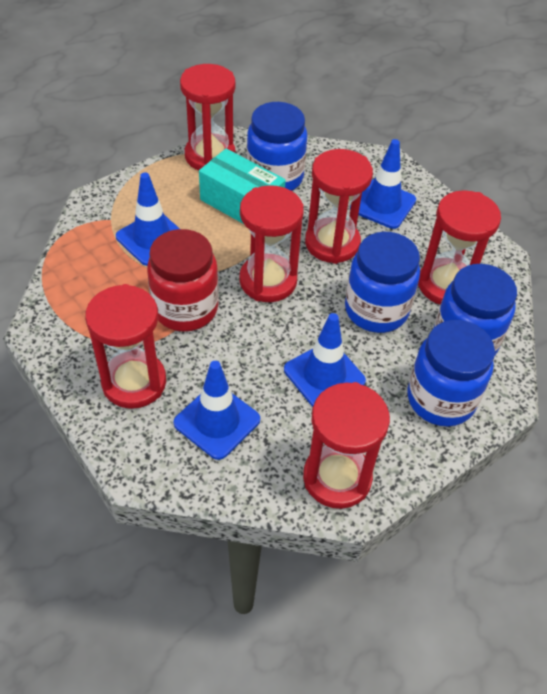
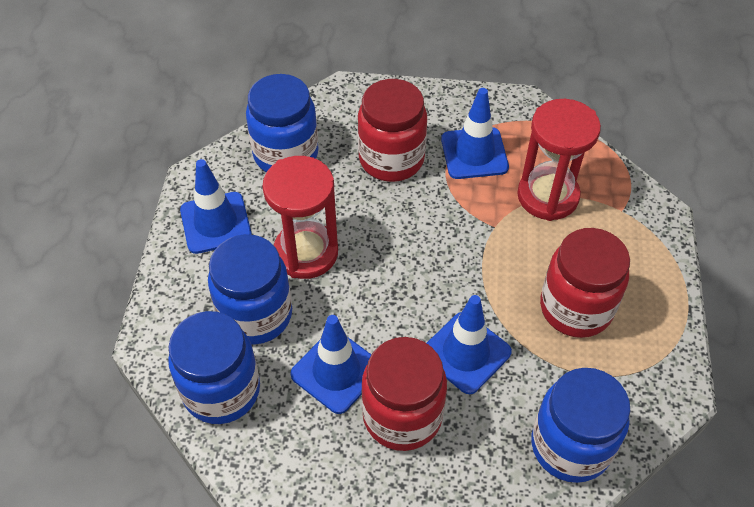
red hourglass: 6 -> 2
red jar: 1 -> 3
turquoise box: 1 -> 0

